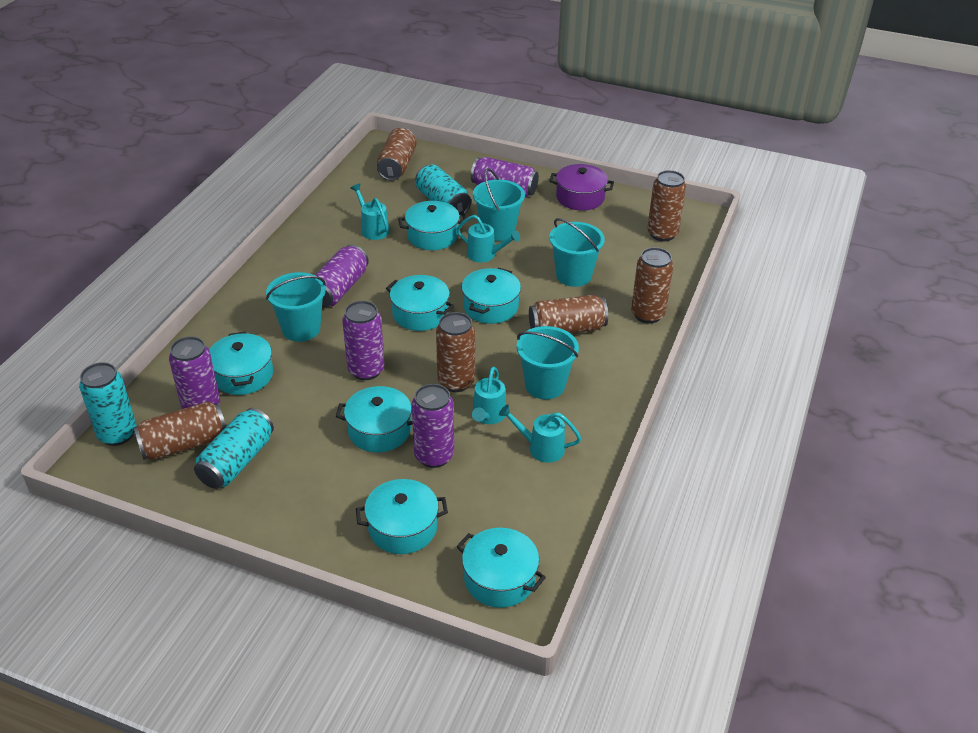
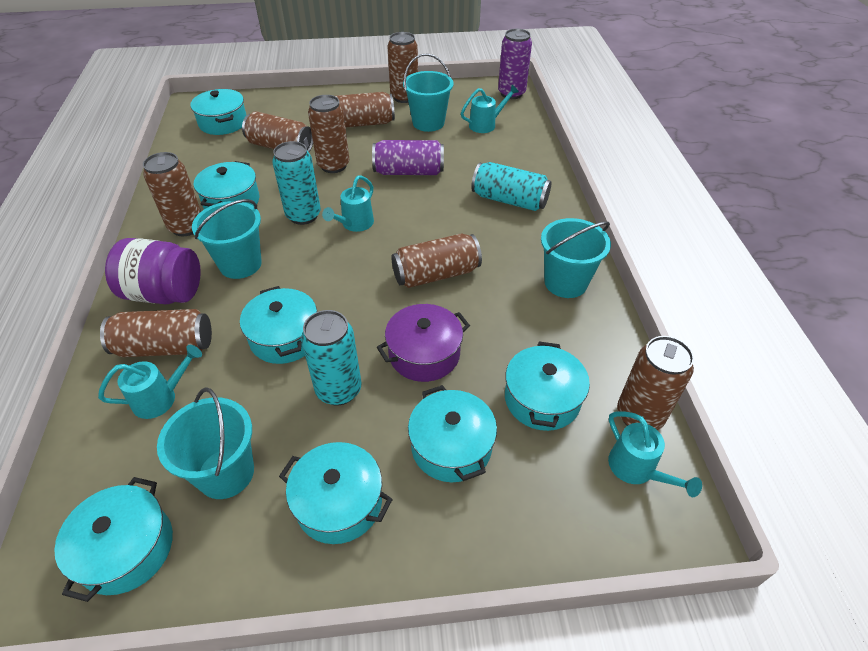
brown can: 6 -> 8
purple can: 5 -> 2
purple jar: 0 -> 1

